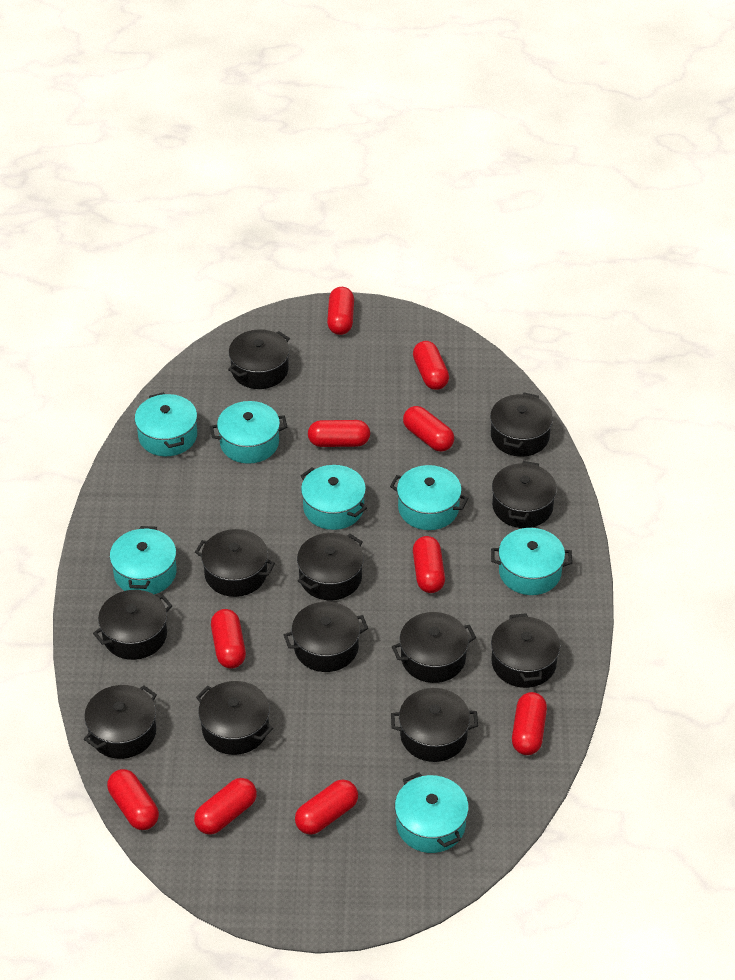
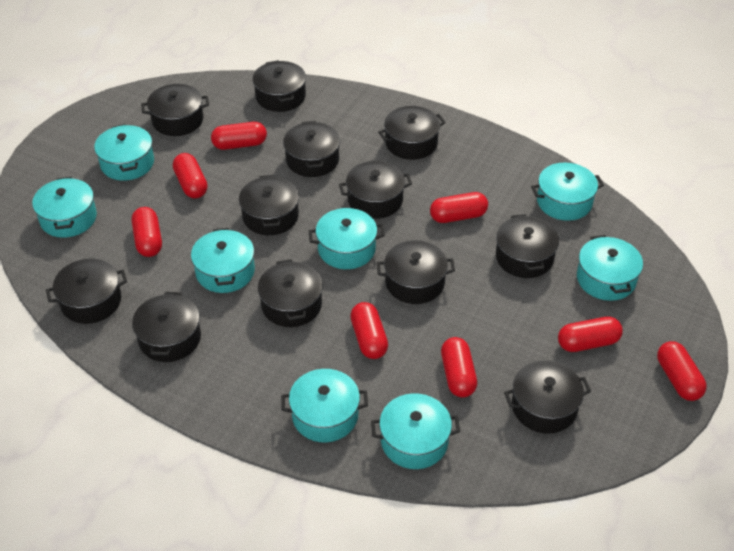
red capsule: 10 -> 8
turquoise pot: 7 -> 8

